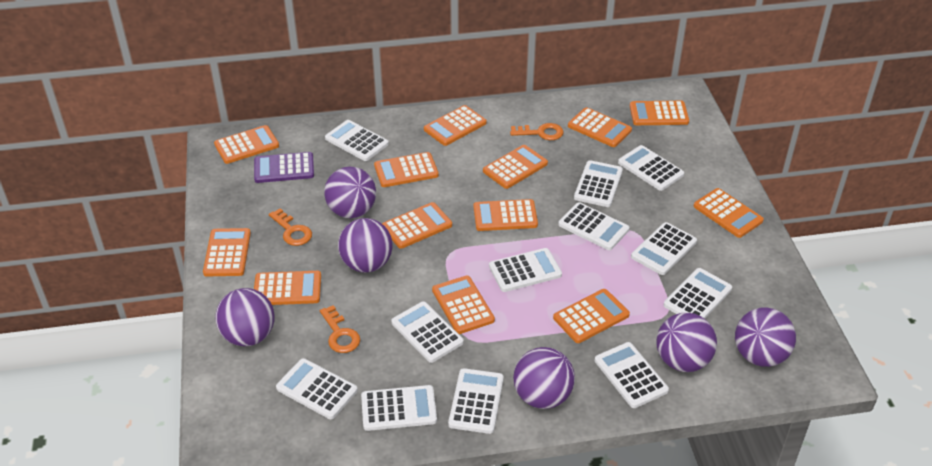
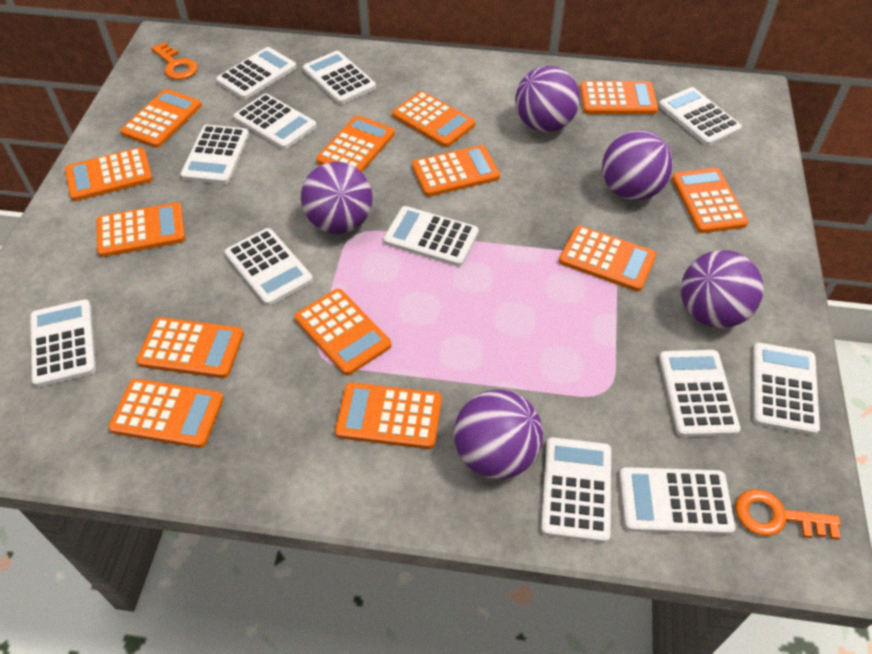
orange key: 3 -> 2
purple ball: 6 -> 5
purple calculator: 1 -> 0

